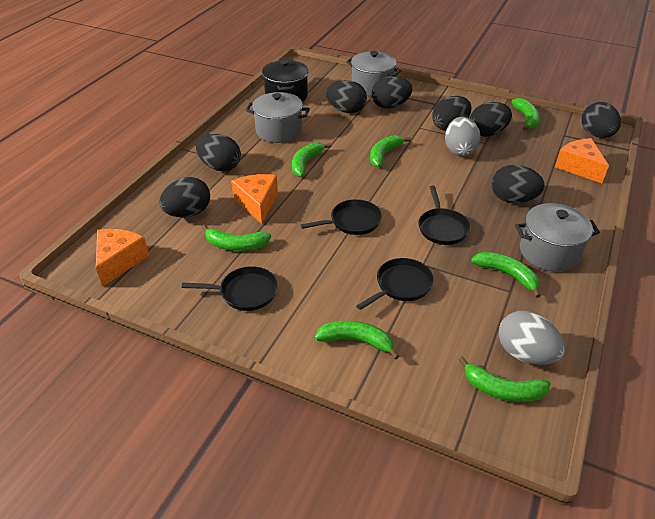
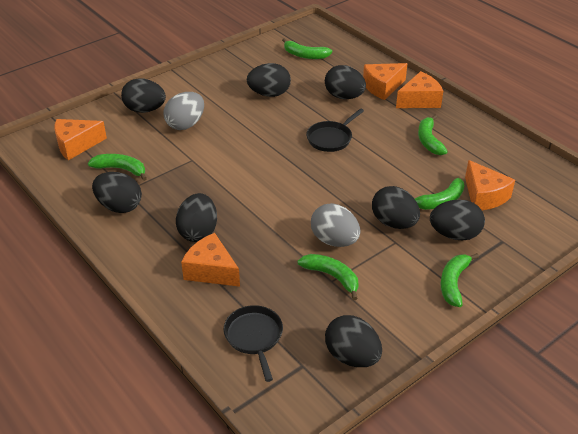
black pan: 4 -> 2
black pot: 1 -> 0
green banana: 7 -> 6
grey pot: 3 -> 0
orange cheese: 3 -> 5

